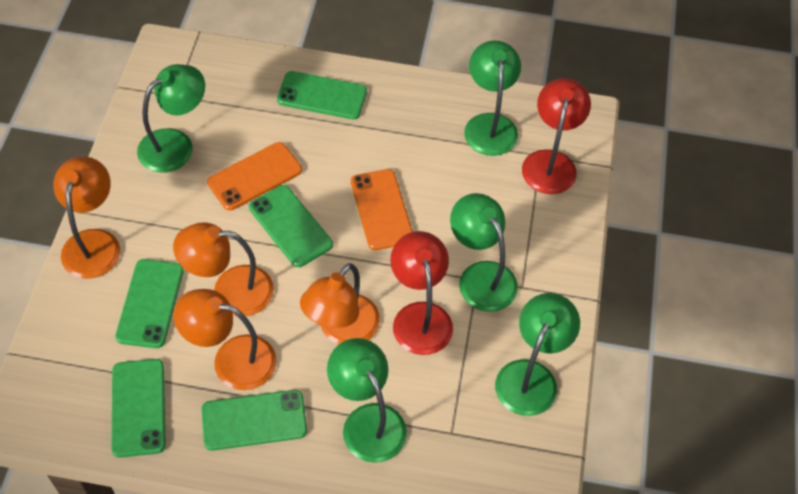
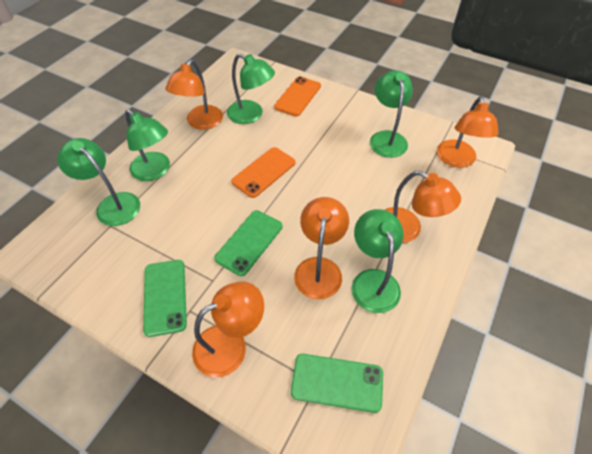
green phone: 5 -> 3
orange lamp: 4 -> 5
red lamp: 2 -> 0

